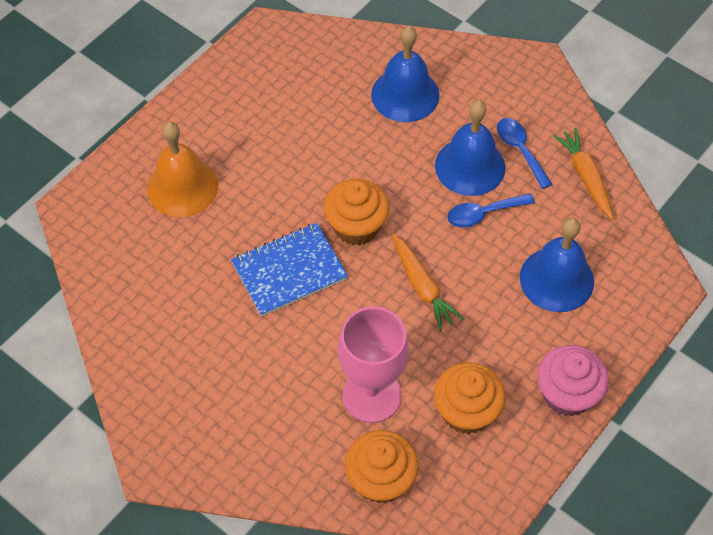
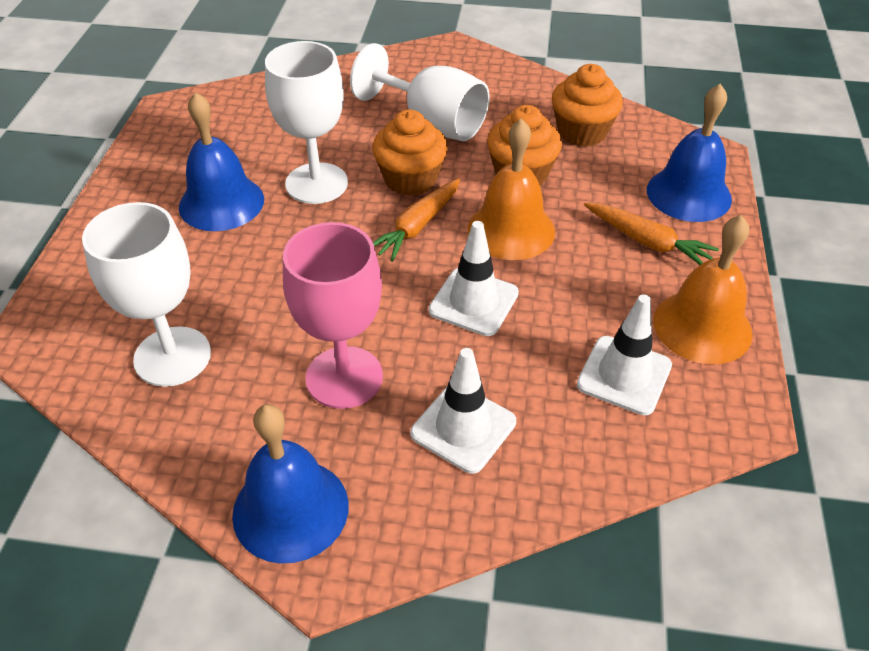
blue notebook: 1 -> 0
blue spoon: 2 -> 0
orange bell: 1 -> 2
pink cupcake: 1 -> 0
white goblet: 0 -> 3
white traffic cone: 0 -> 3

